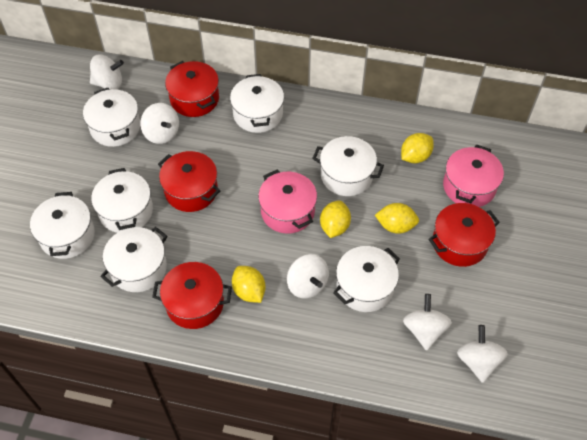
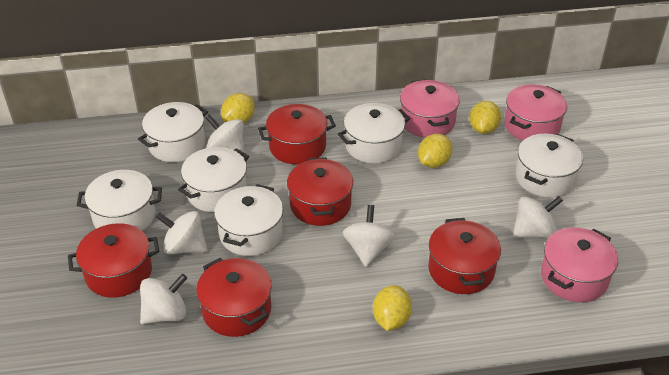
pink pot: 2 -> 3
red pot: 4 -> 5
white pot: 7 -> 6

